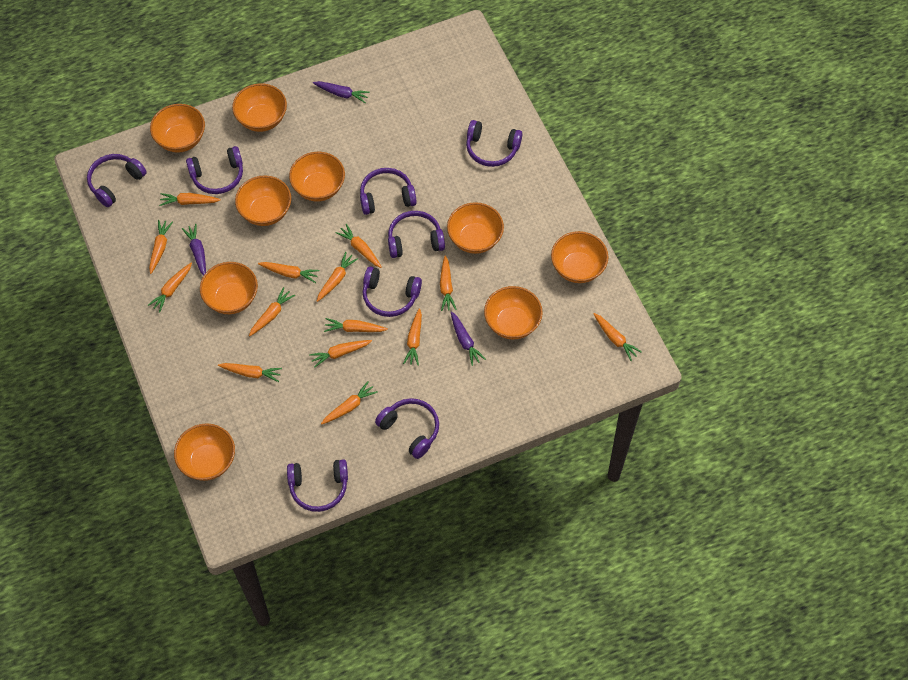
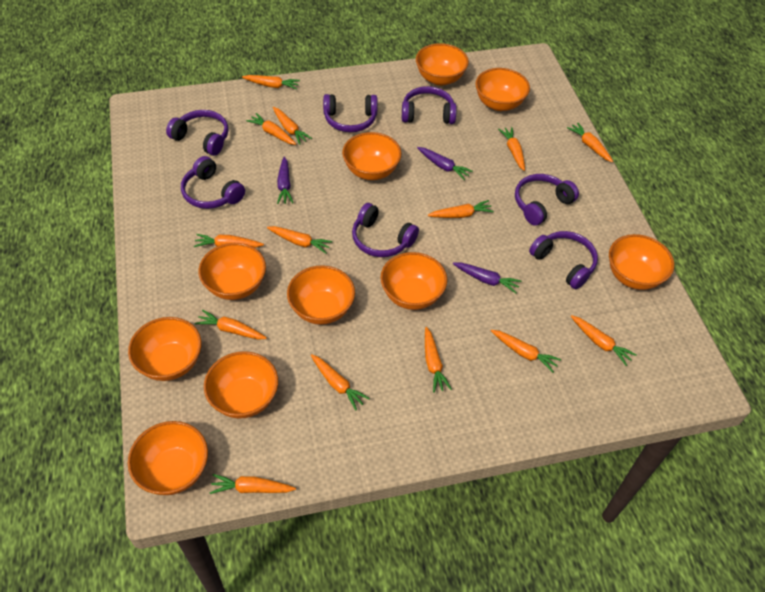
orange bowl: 9 -> 10
purple headphones: 8 -> 7

